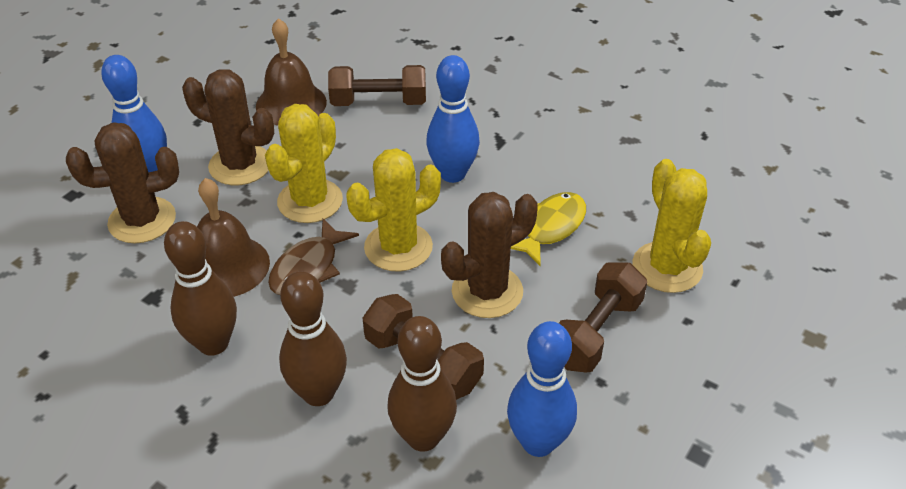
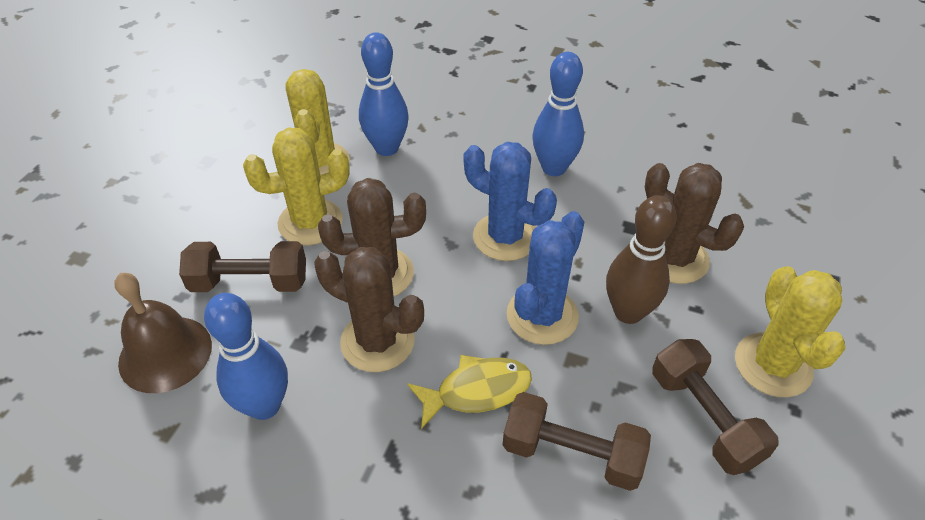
blue cactus: 0 -> 2
brown bell: 2 -> 1
brown bowling pin: 3 -> 1
brown fish: 1 -> 0

